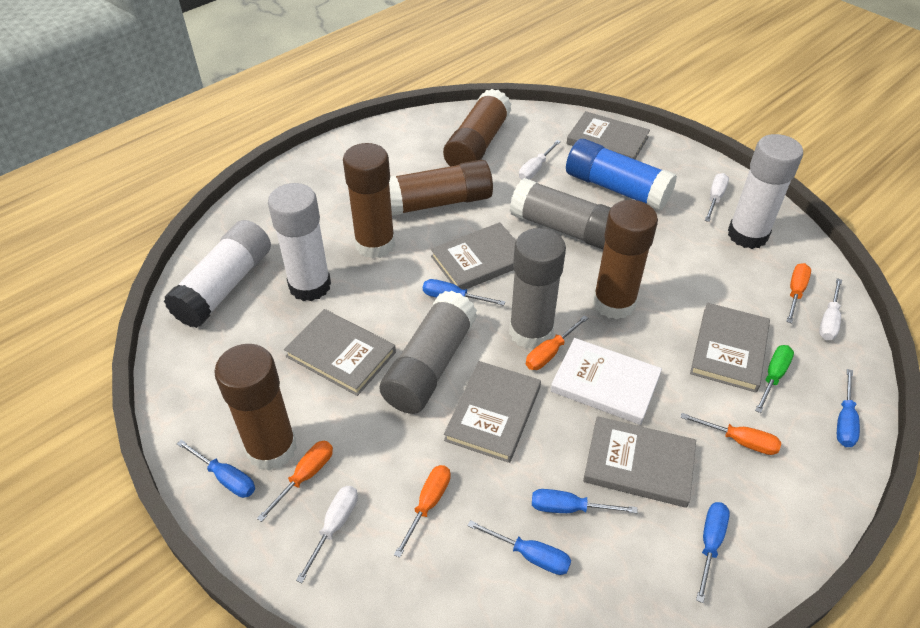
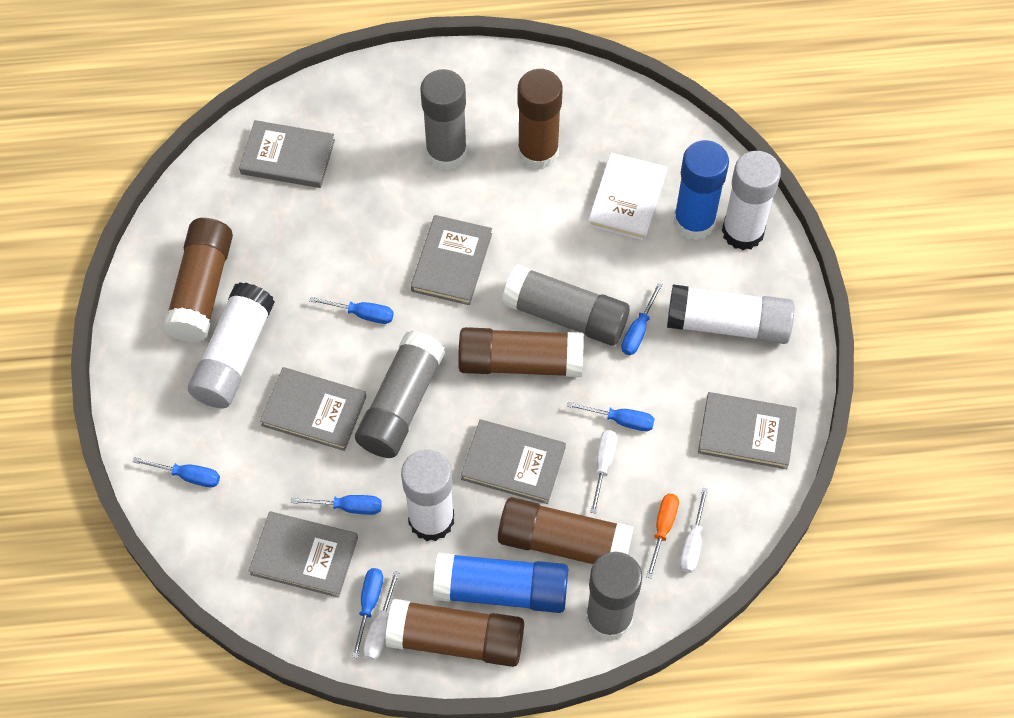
blue glue stick: 1 -> 2
green screwdriver: 1 -> 0
grey glue stick: 3 -> 4
orange screwdriver: 5 -> 1
white glue stick: 3 -> 4
white screwdriver: 4 -> 3

